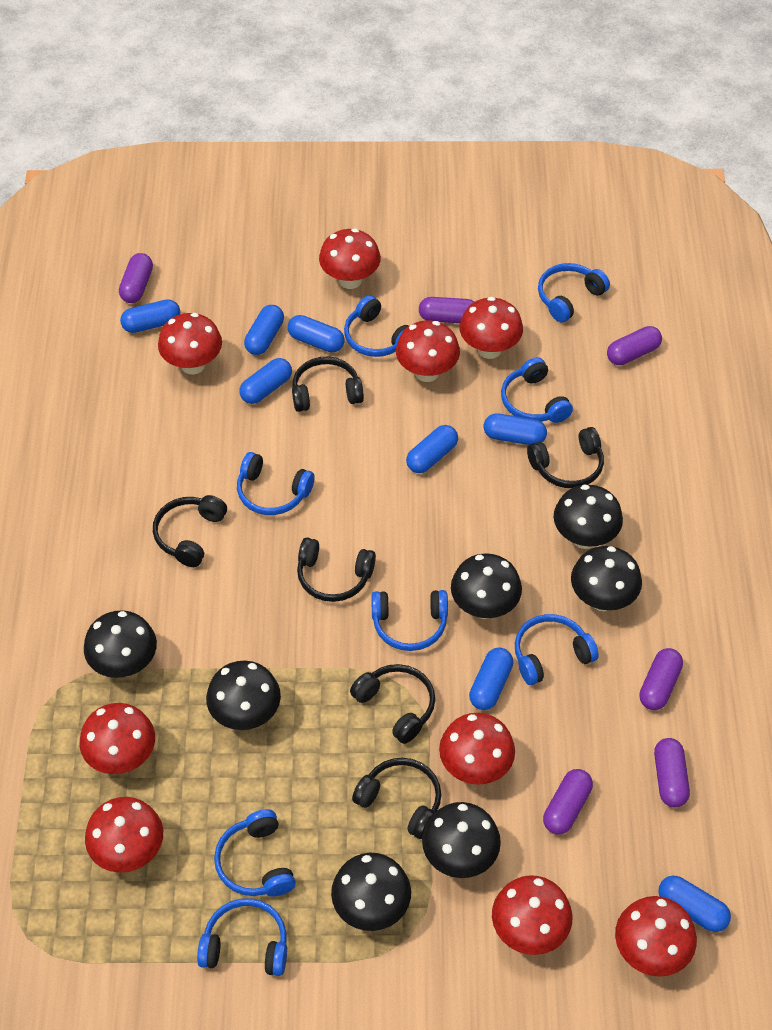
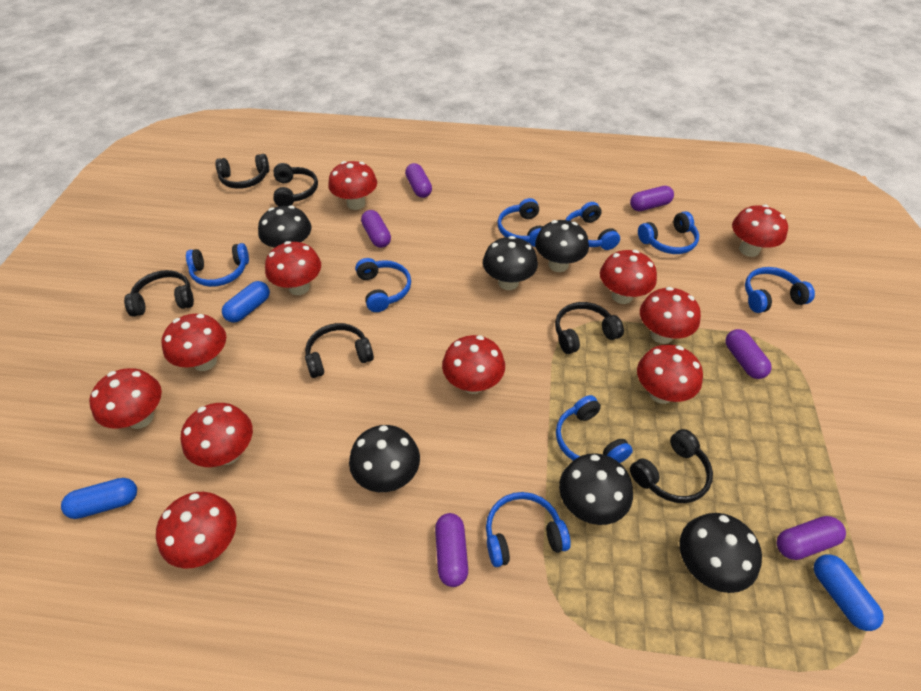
black mushroom: 7 -> 6
blue capsule: 8 -> 3
red mushroom: 9 -> 11

